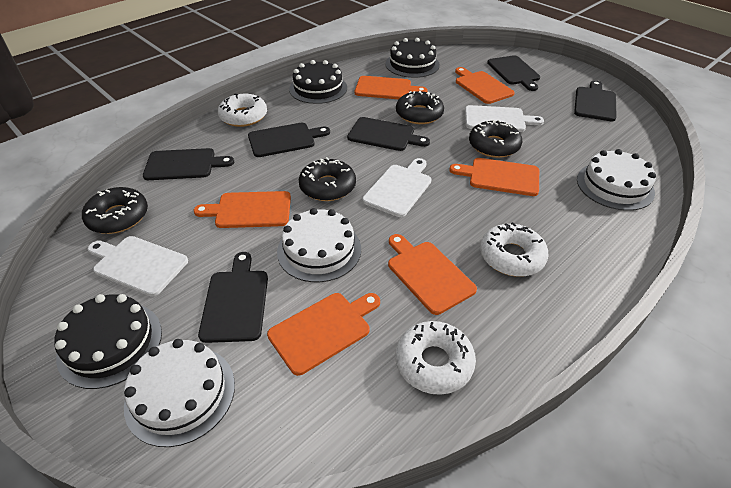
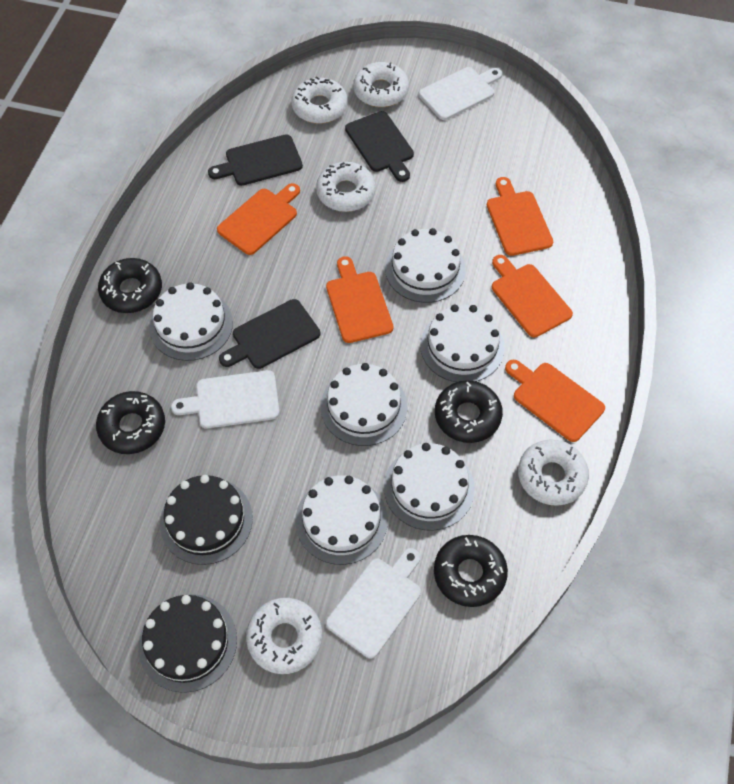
black cake: 3 -> 2
black cutting board: 6 -> 3
orange cutting board: 6 -> 5
white cake: 3 -> 6
white donut: 3 -> 5

